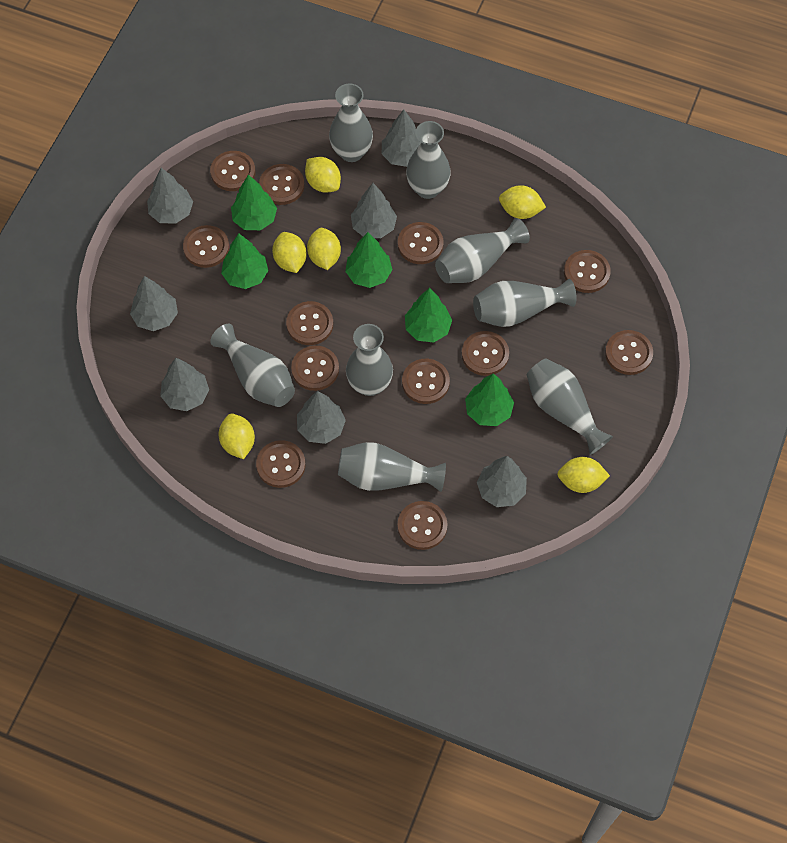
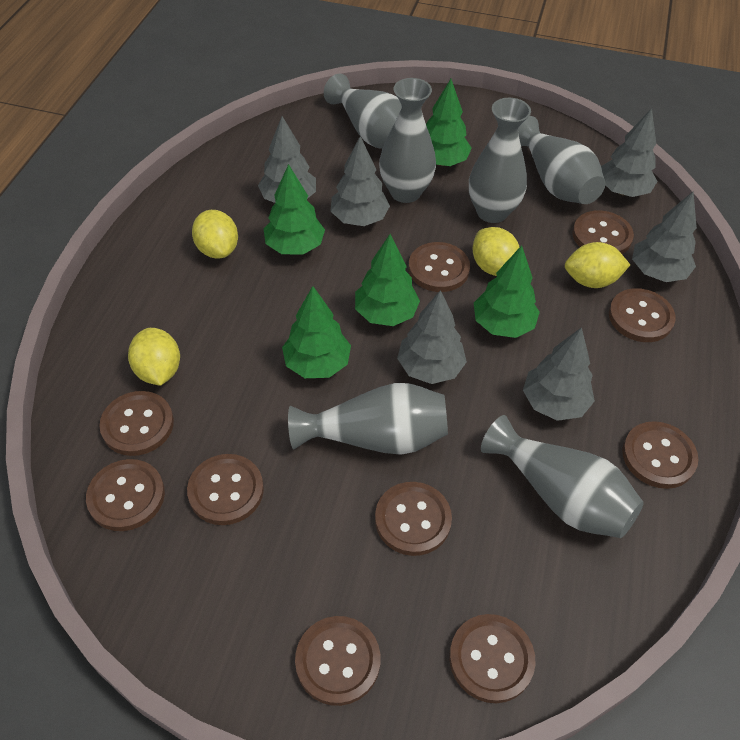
brown button: 12 -> 10
grey tree: 7 -> 6
grey vase: 8 -> 6
yellow lemon: 6 -> 4

